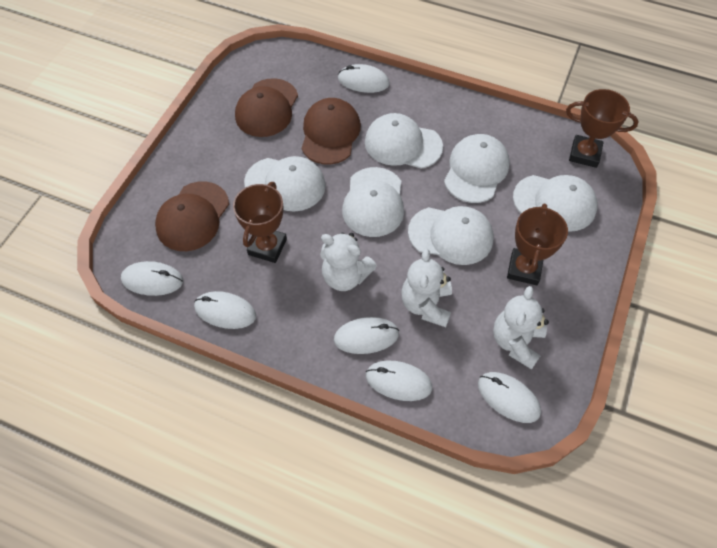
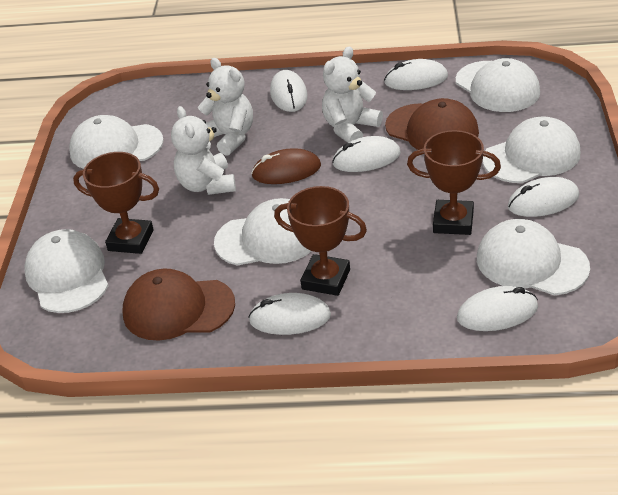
brown cap: 3 -> 2
brown mouse: 0 -> 1

